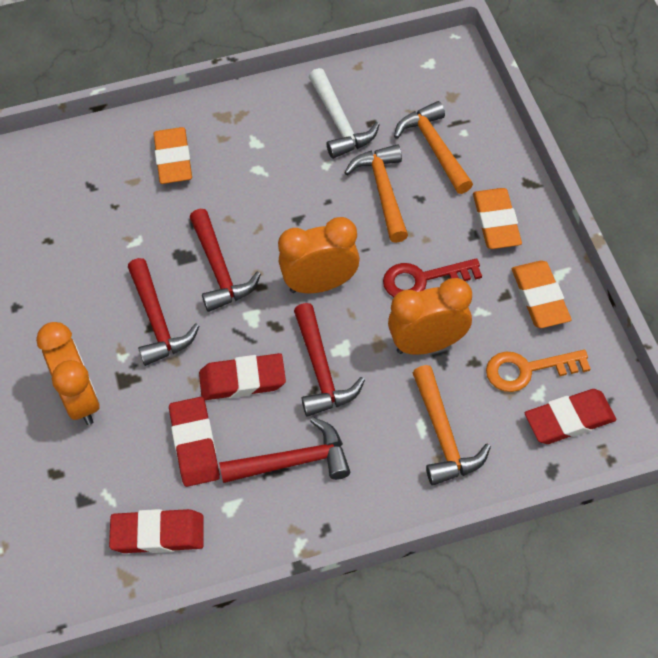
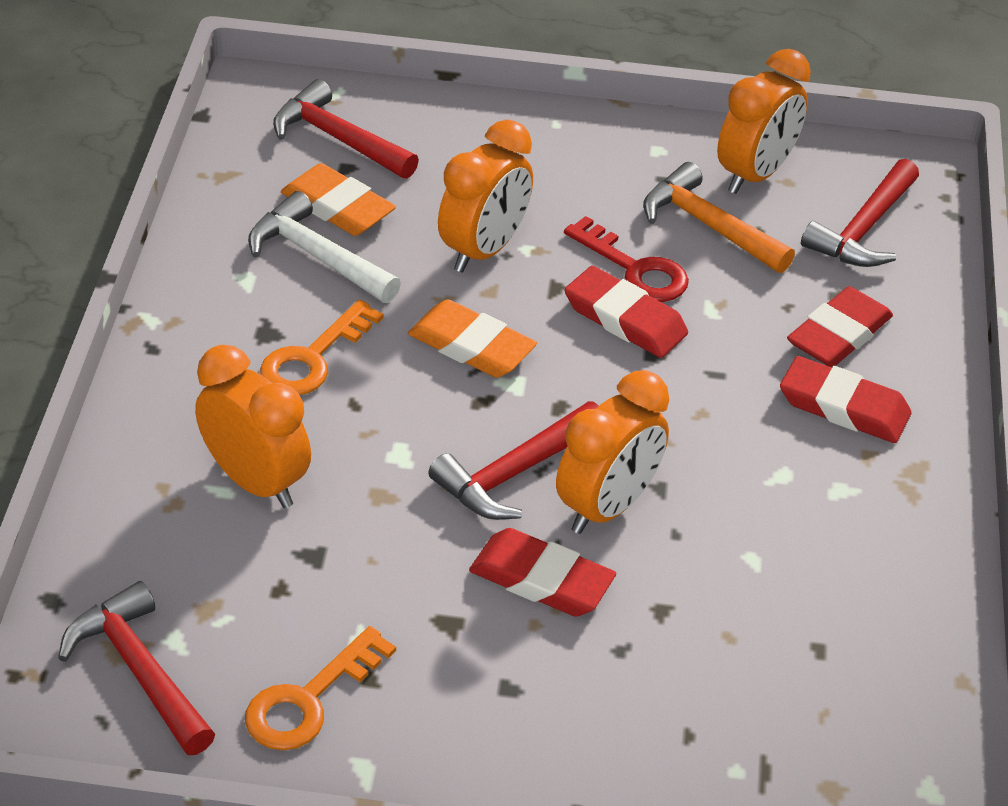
orange clock: 3 -> 4
orange eraser: 3 -> 2
orange hammer: 3 -> 1
orange key: 1 -> 2

